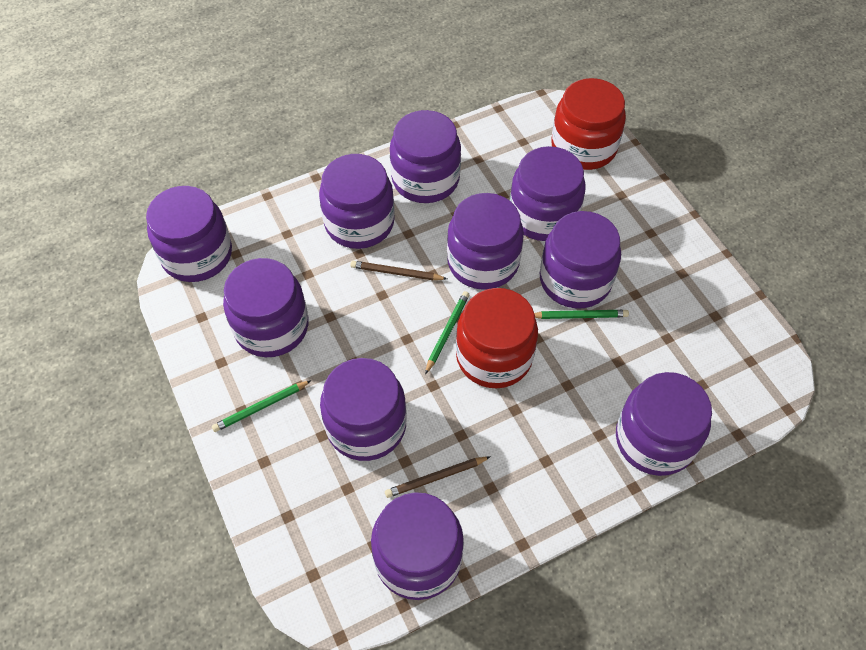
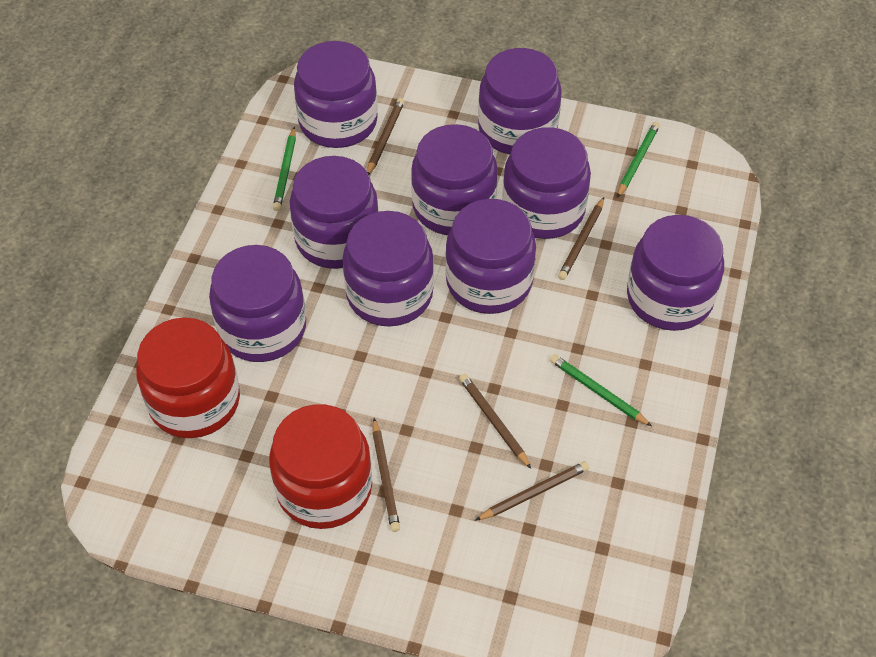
brown pencil: 2 -> 5
purple jar: 10 -> 9

